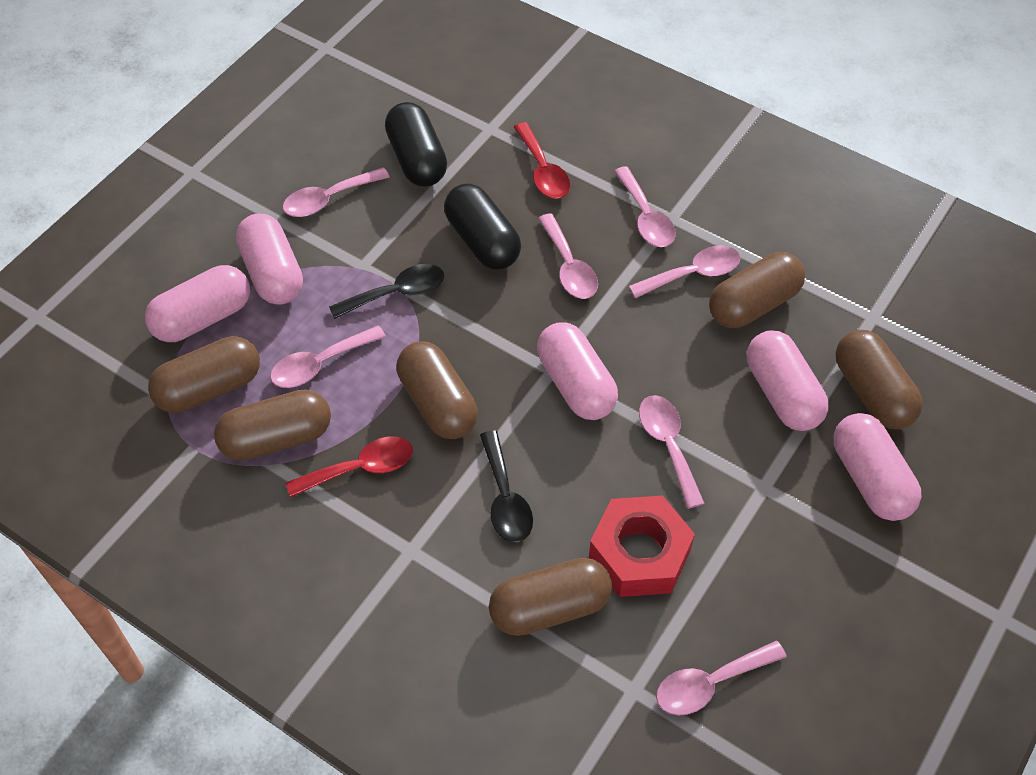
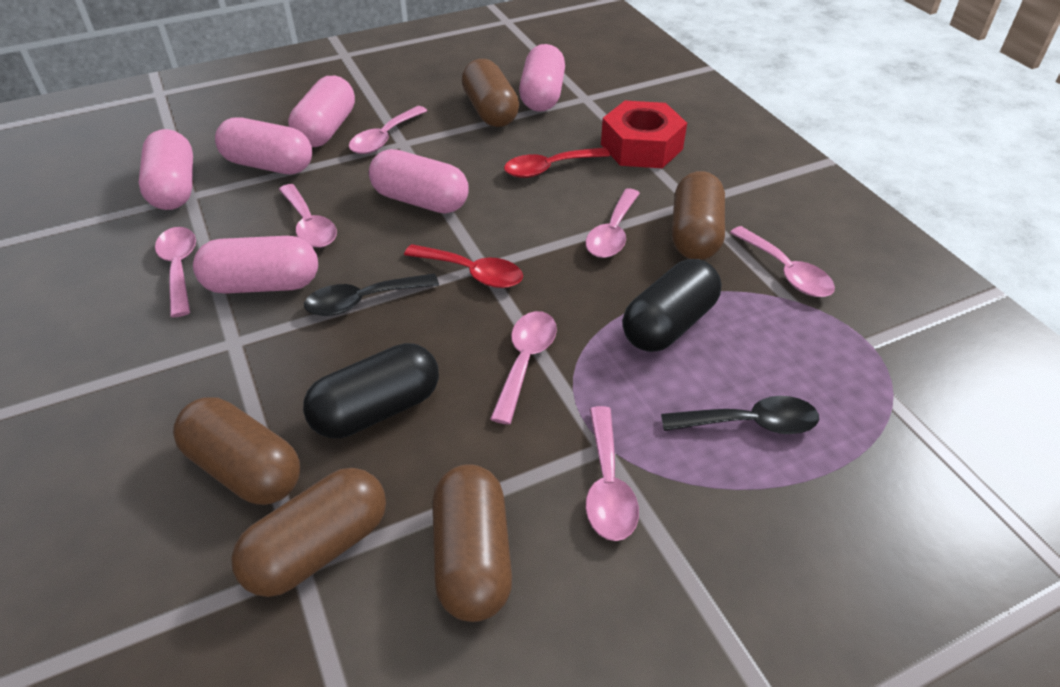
brown capsule: 6 -> 5
pink capsule: 5 -> 6

